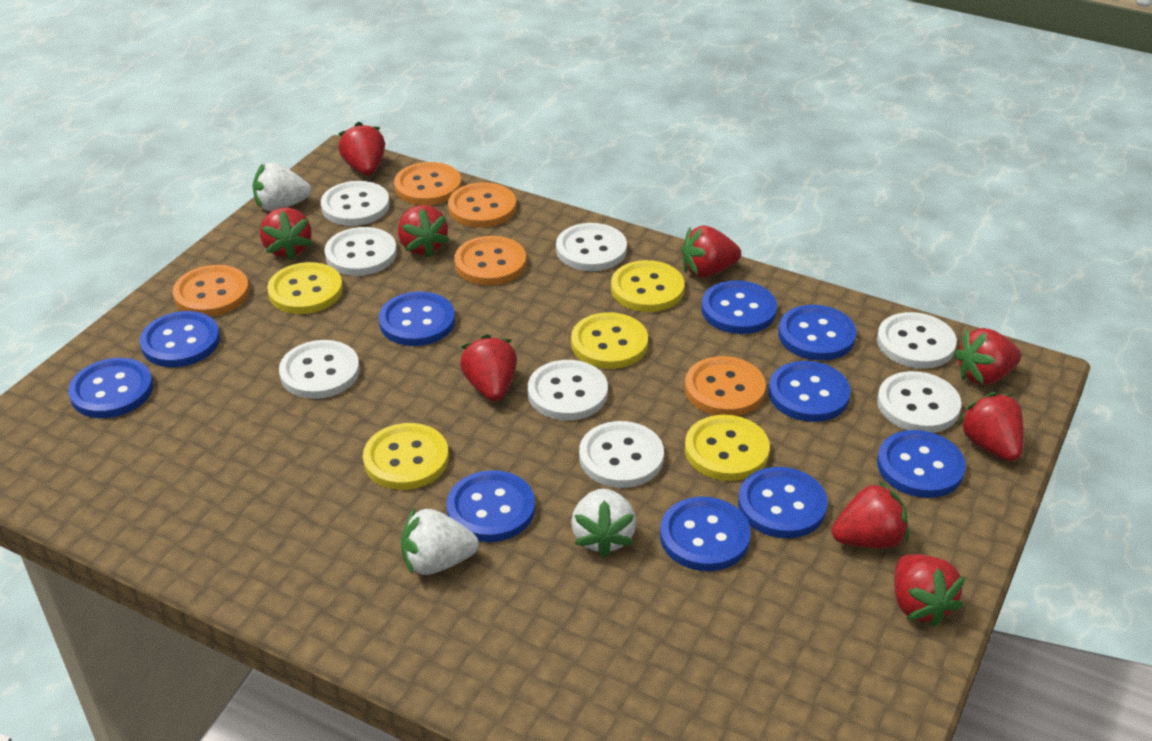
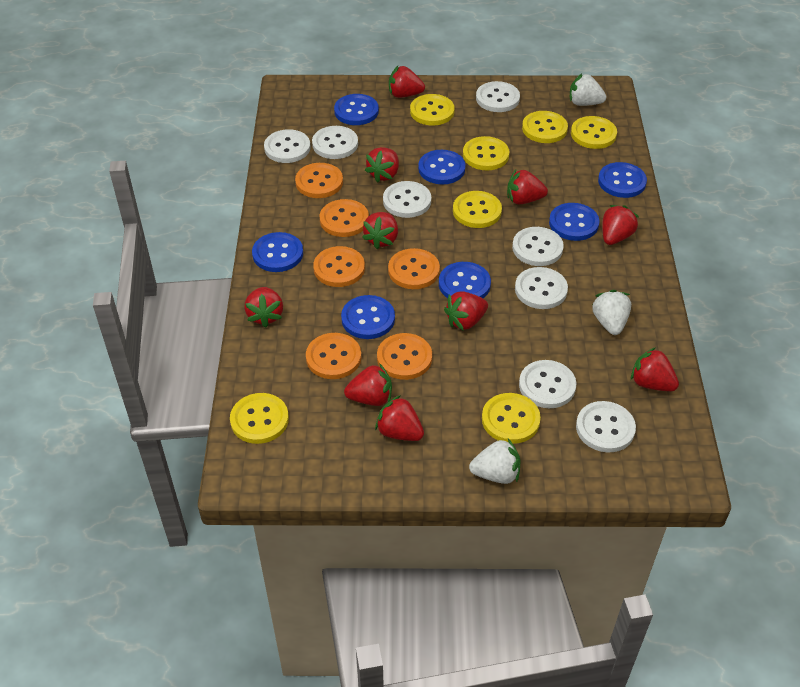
blue button: 10 -> 7
orange button: 5 -> 6
red strawberry: 9 -> 10
yellow button: 5 -> 7

